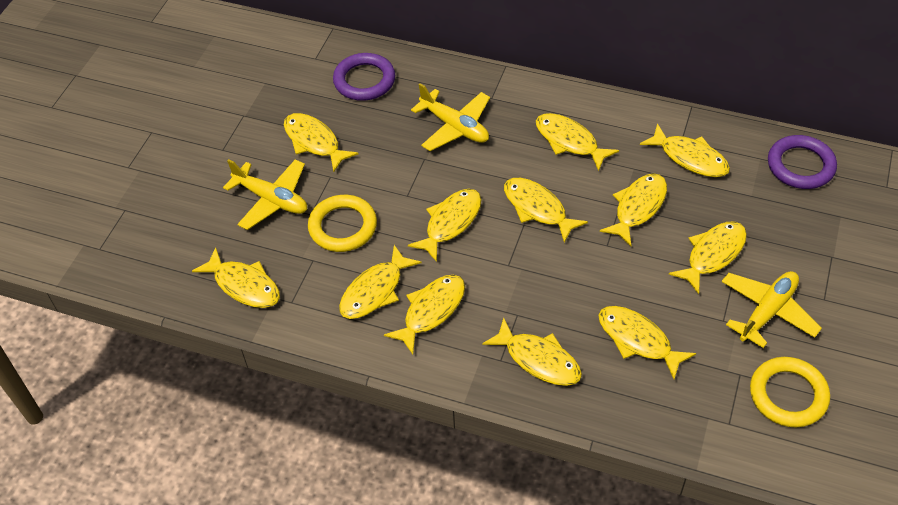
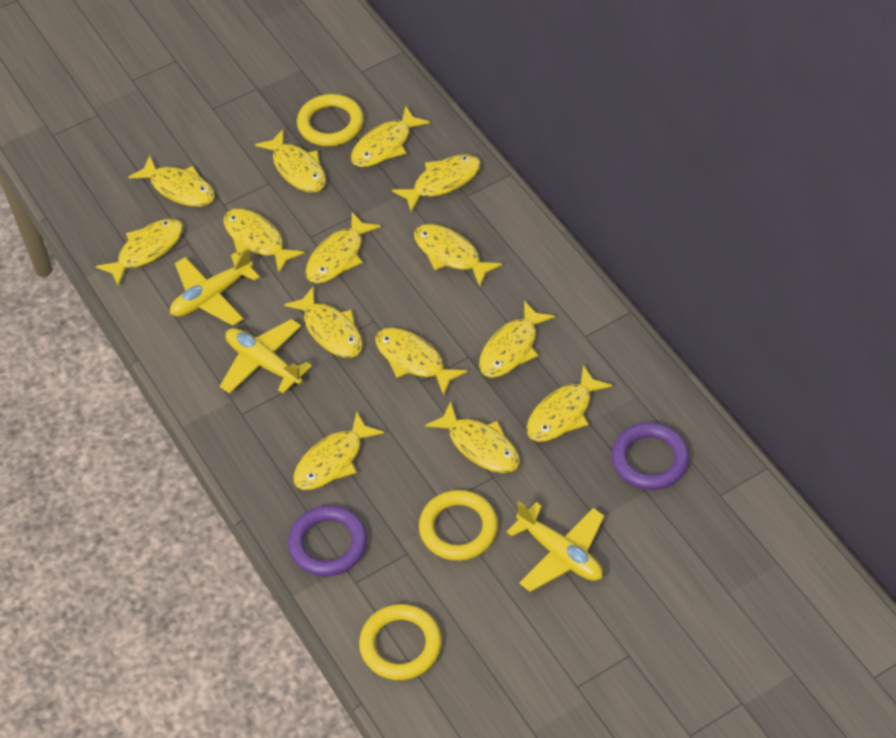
yellow fish: 12 -> 14
yellow ring: 2 -> 3

